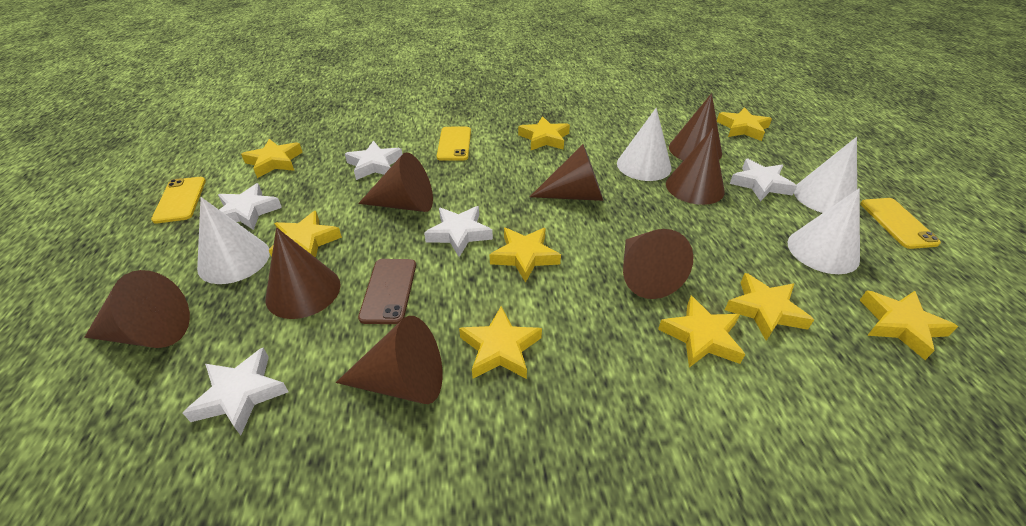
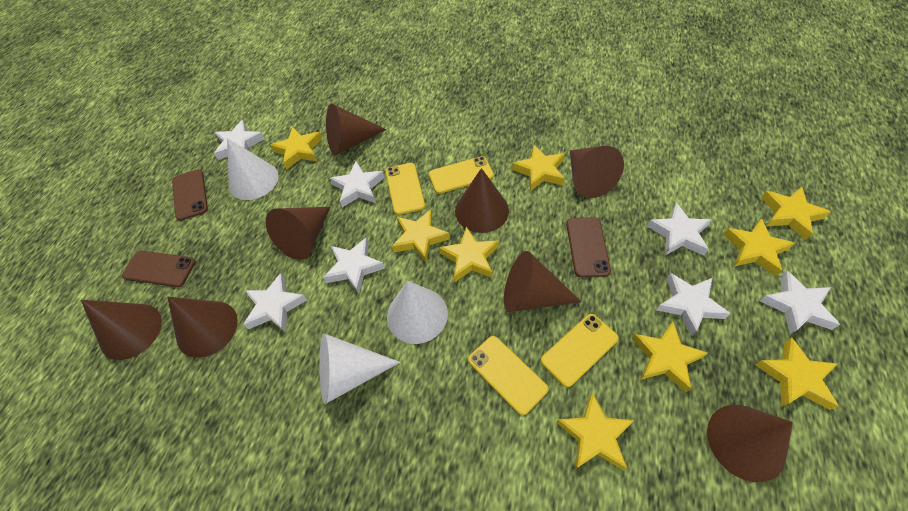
brown phone: 1 -> 3
white cone: 4 -> 3
white star: 5 -> 7
yellow phone: 3 -> 4

